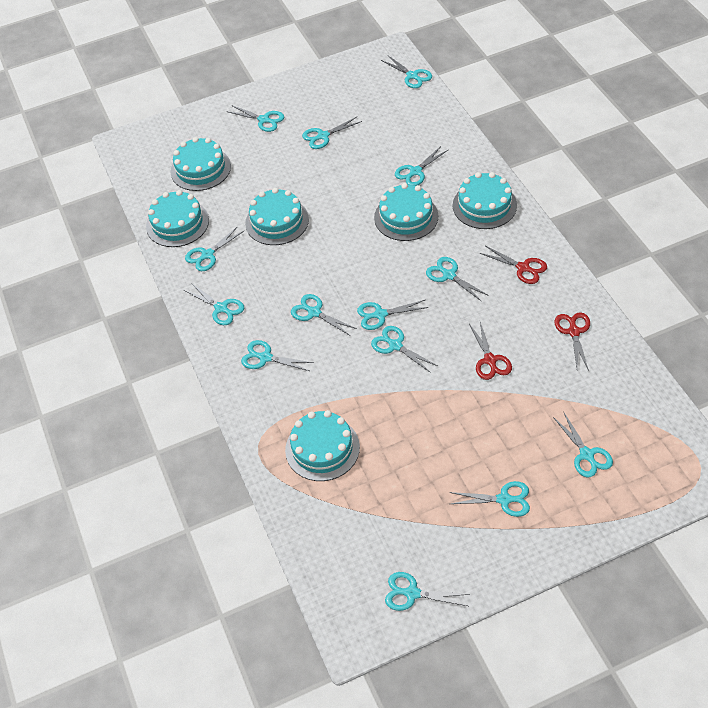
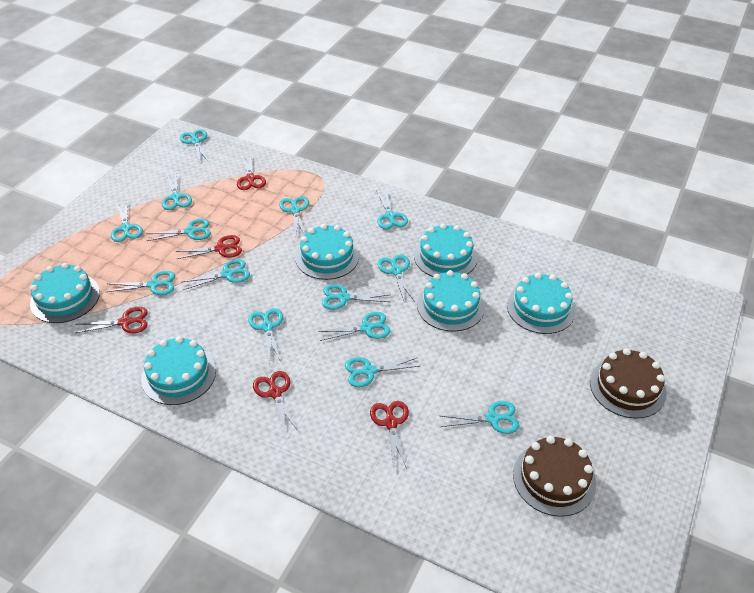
brown cake: 0 -> 2
red scissors: 3 -> 5

